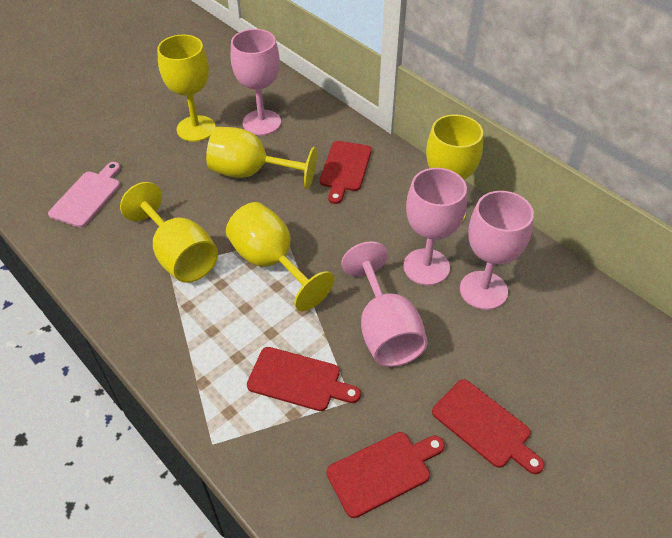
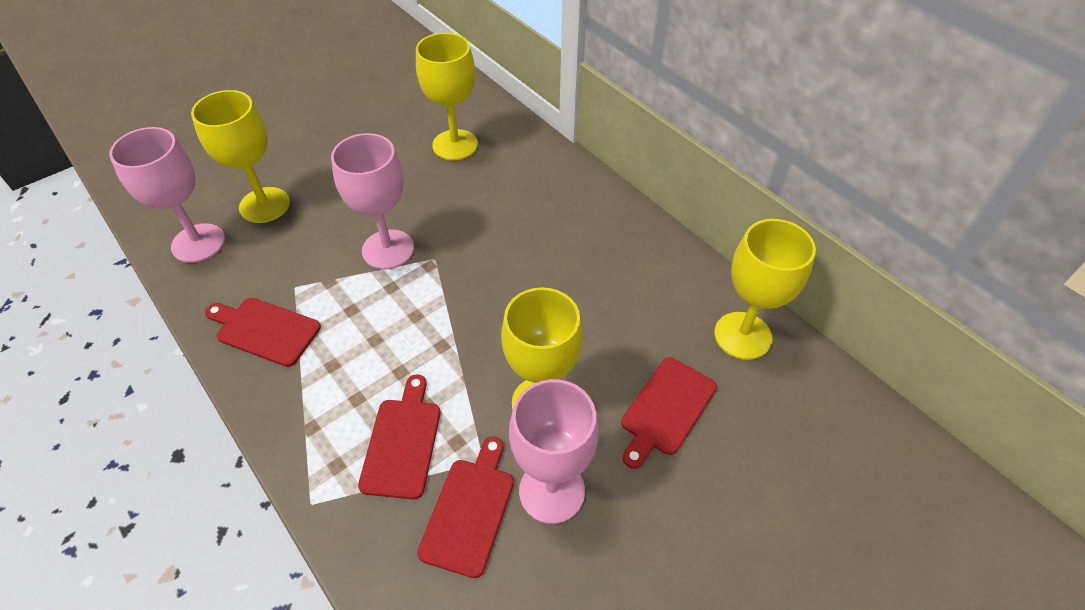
pink cutting board: 1 -> 0
pink goblet: 4 -> 3
yellow goblet: 5 -> 4

